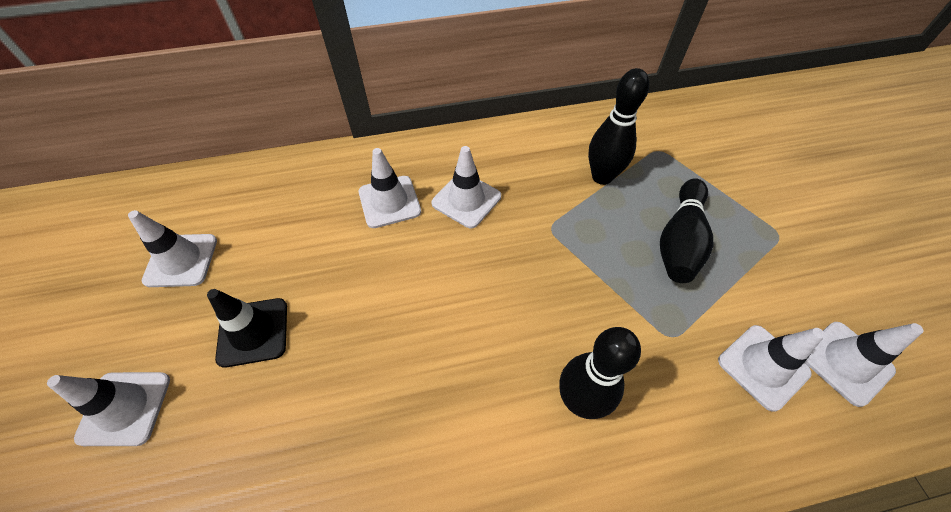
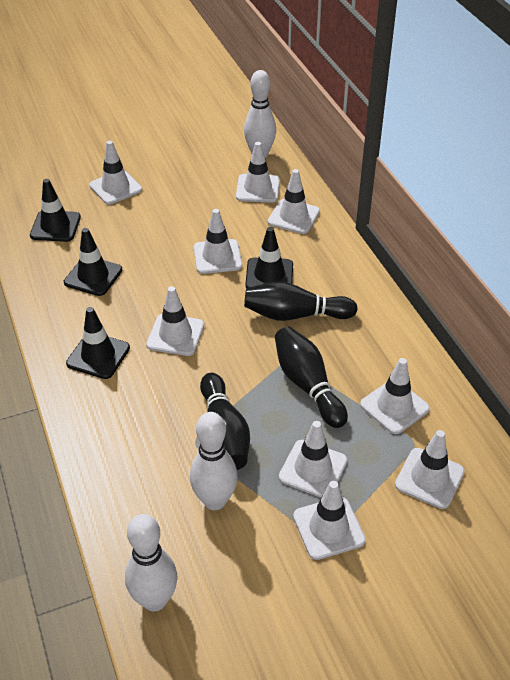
black traffic cone: 1 -> 4
white bowling pin: 0 -> 3
white traffic cone: 6 -> 9

